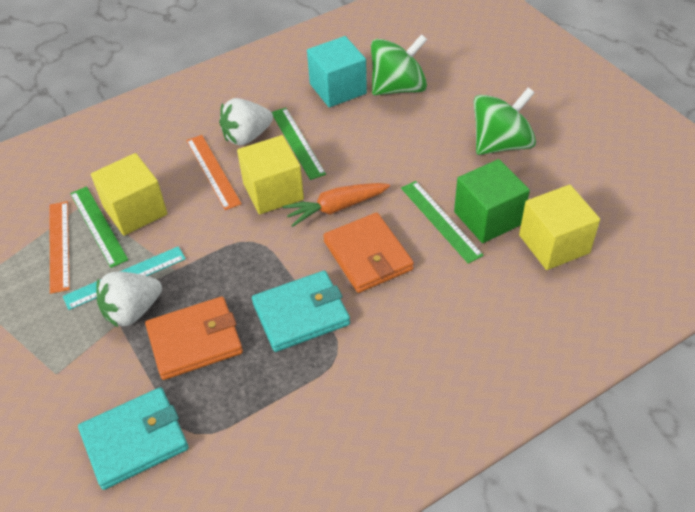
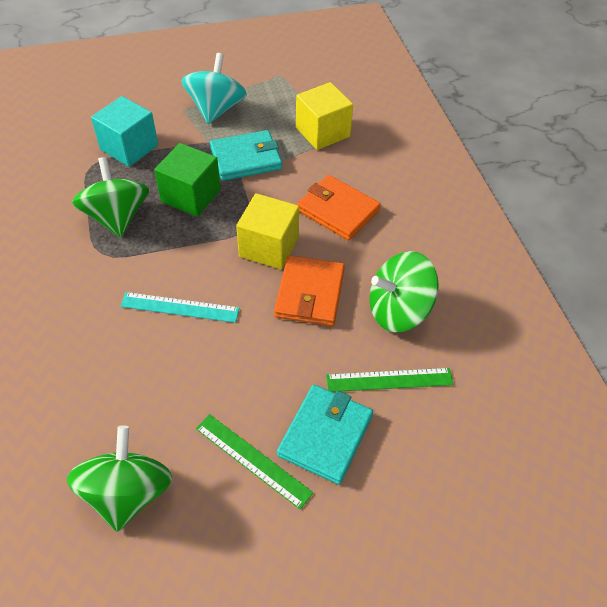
green ruler: 3 -> 2
green spinning top: 2 -> 3
orange carrot: 1 -> 0
orange ruler: 2 -> 0
turquoise spinning top: 0 -> 1
white strawberry: 2 -> 0
yellow cube: 3 -> 2

